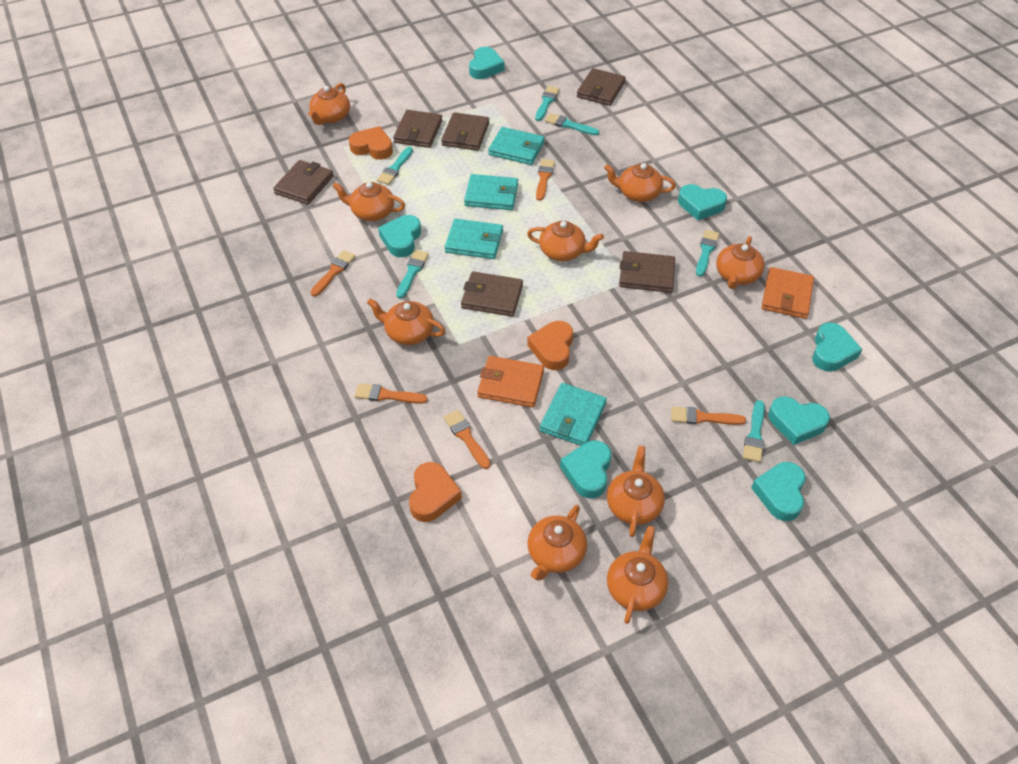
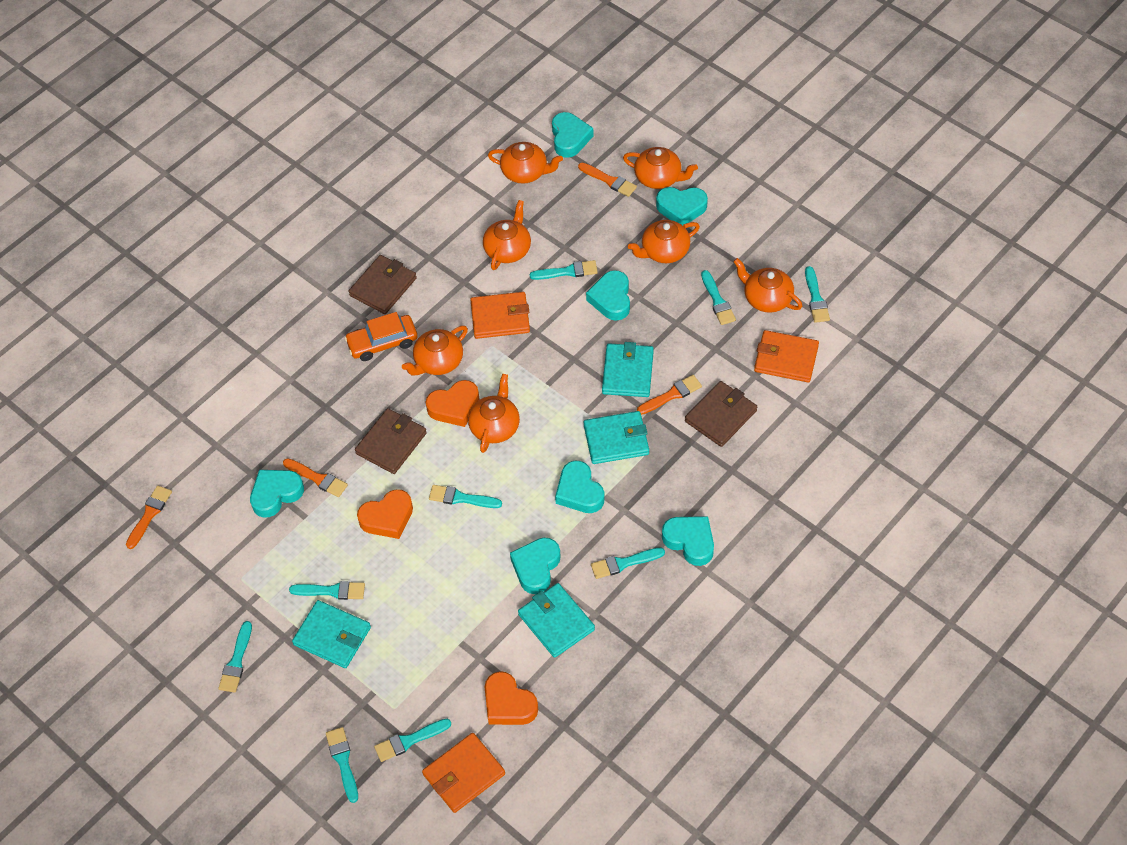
brown wallet: 6 -> 3
orange brush: 5 -> 4
orange car: 0 -> 1
orange teapot: 9 -> 7
orange wallet: 2 -> 3
turquoise brush: 6 -> 9

